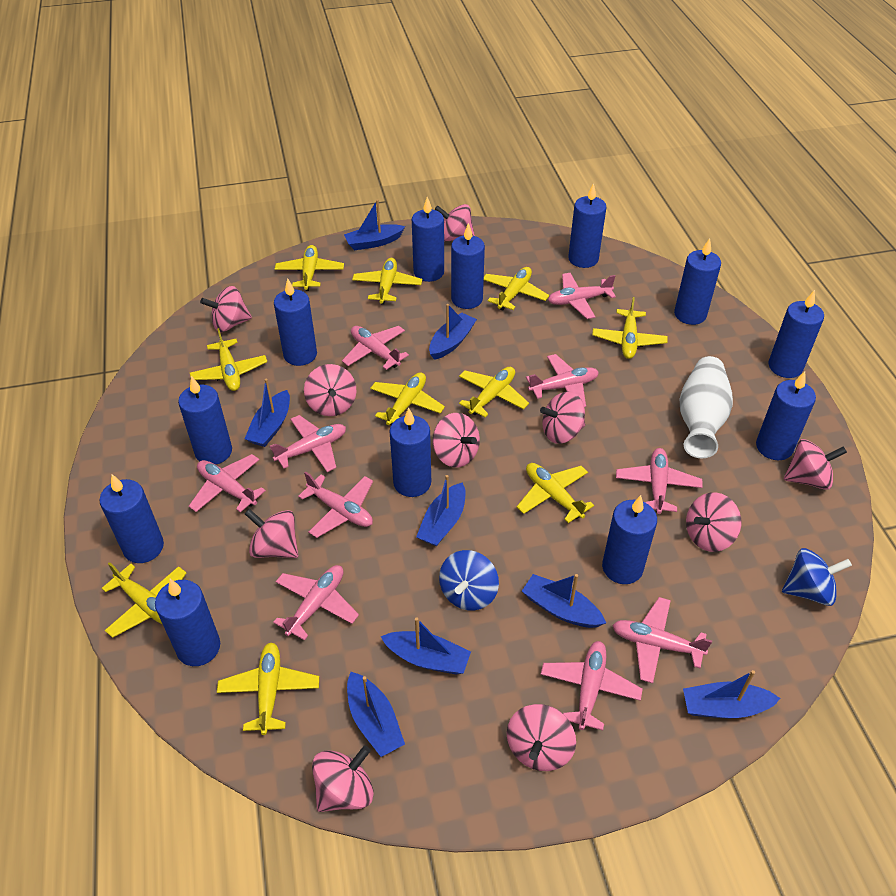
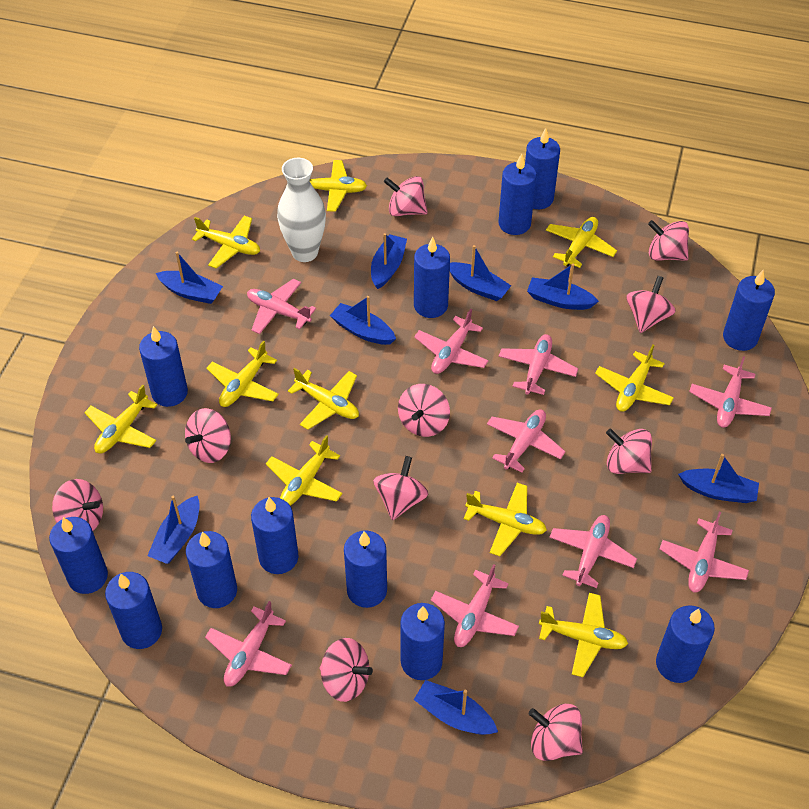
blue spinning top: 2 -> 0
pink plane: 10 -> 9

